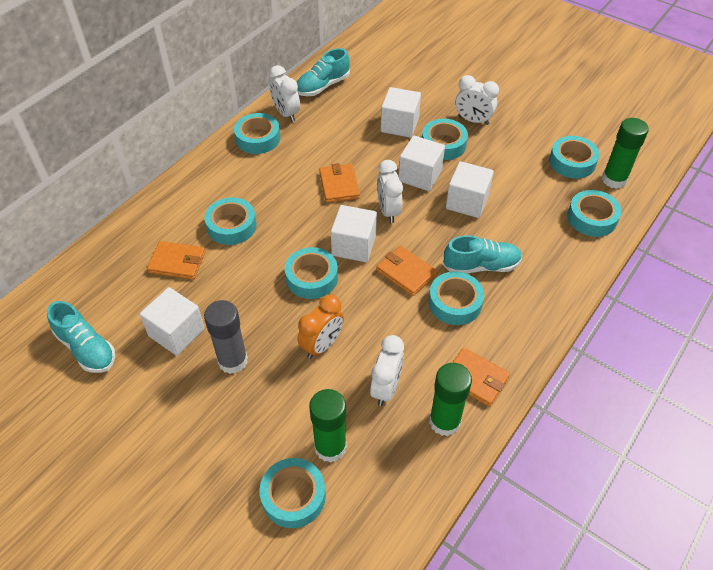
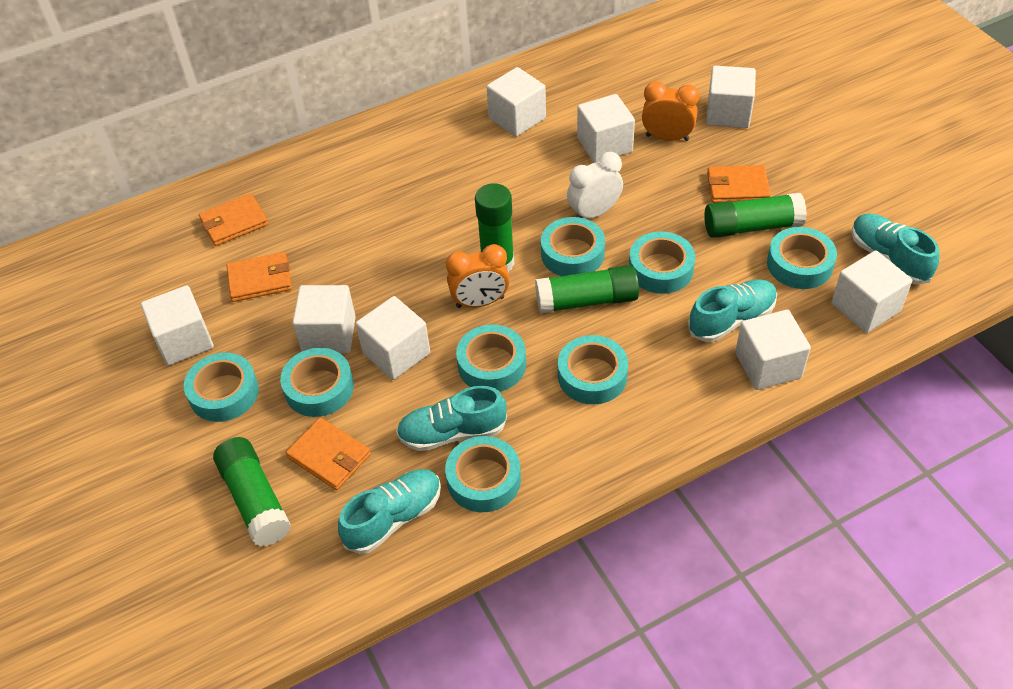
green glue stick: 3 -> 4
grey glue stick: 1 -> 0
orange clock: 1 -> 2
turquoise shoe: 3 -> 4
white clock: 4 -> 1
white cube: 5 -> 8

